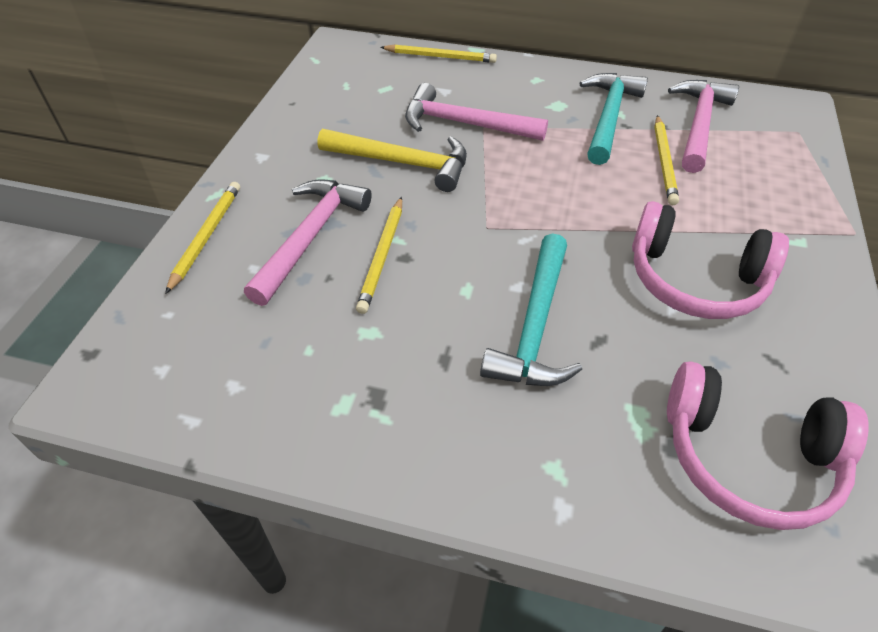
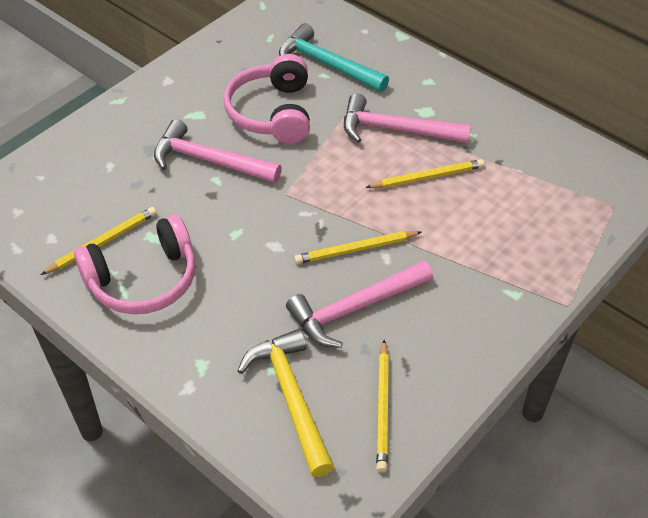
turquoise hammer: 2 -> 1

